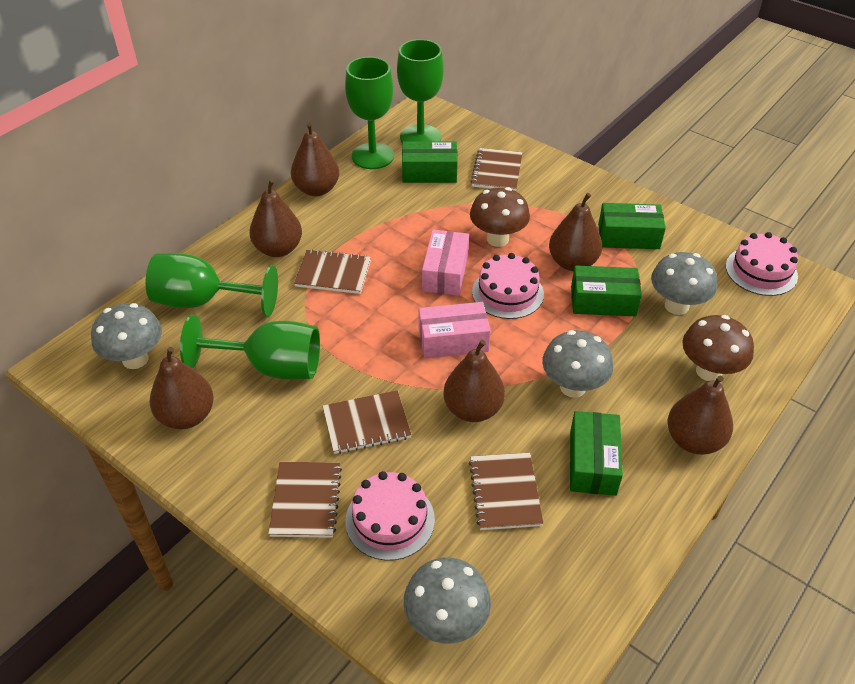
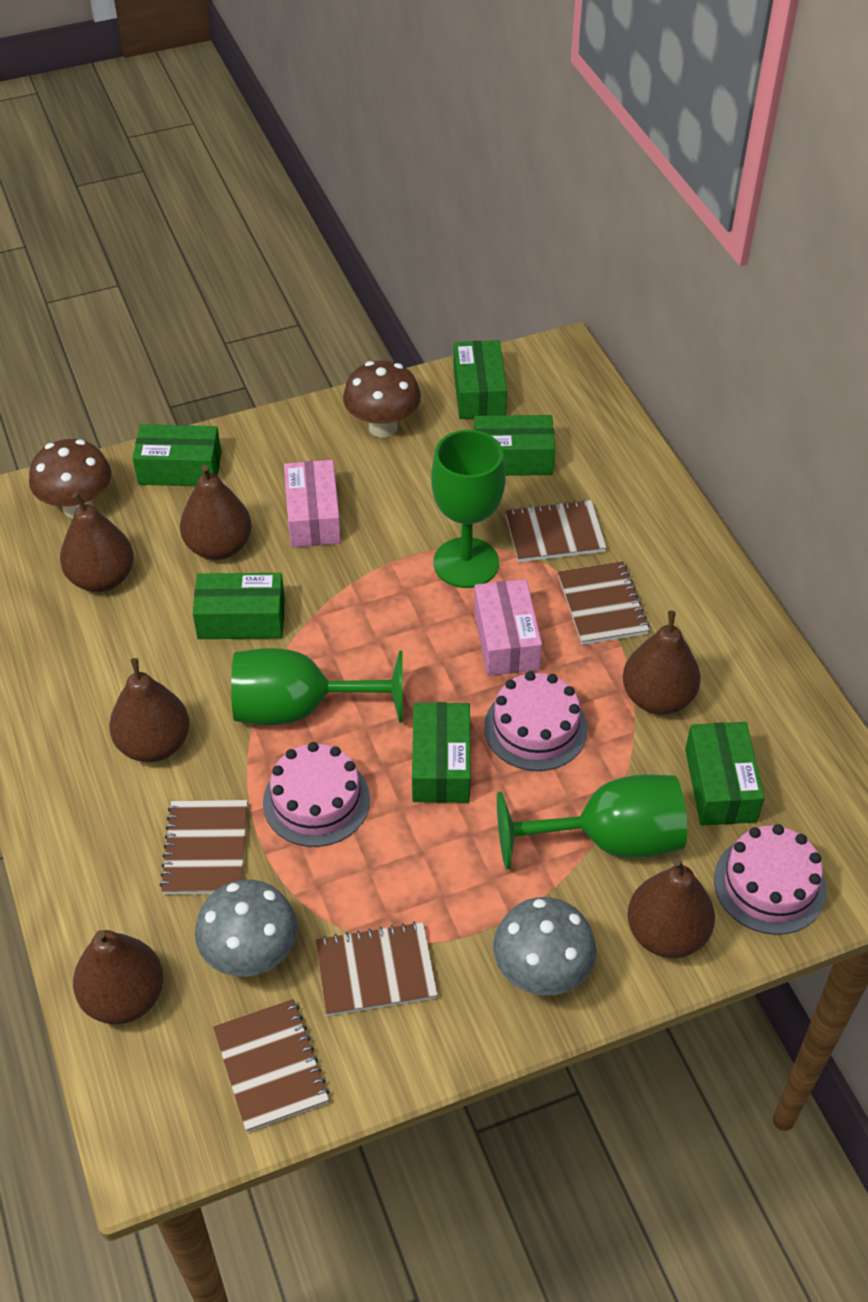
green box: 4 -> 6
green goblet: 4 -> 3
grey mushroom: 4 -> 2

